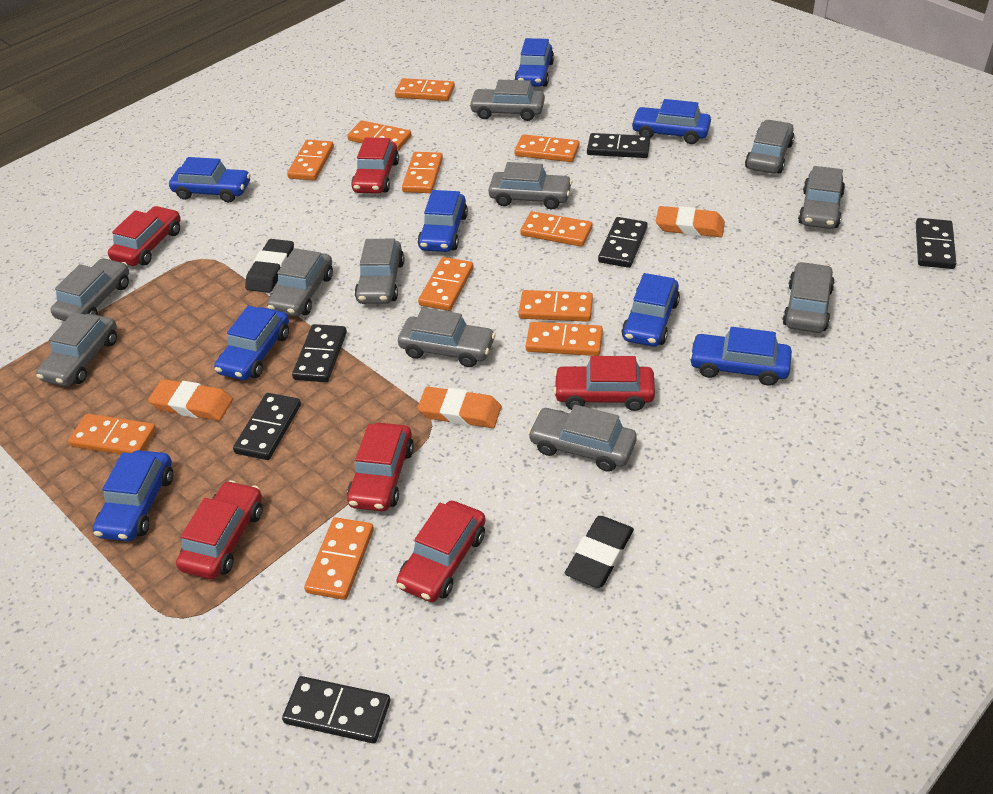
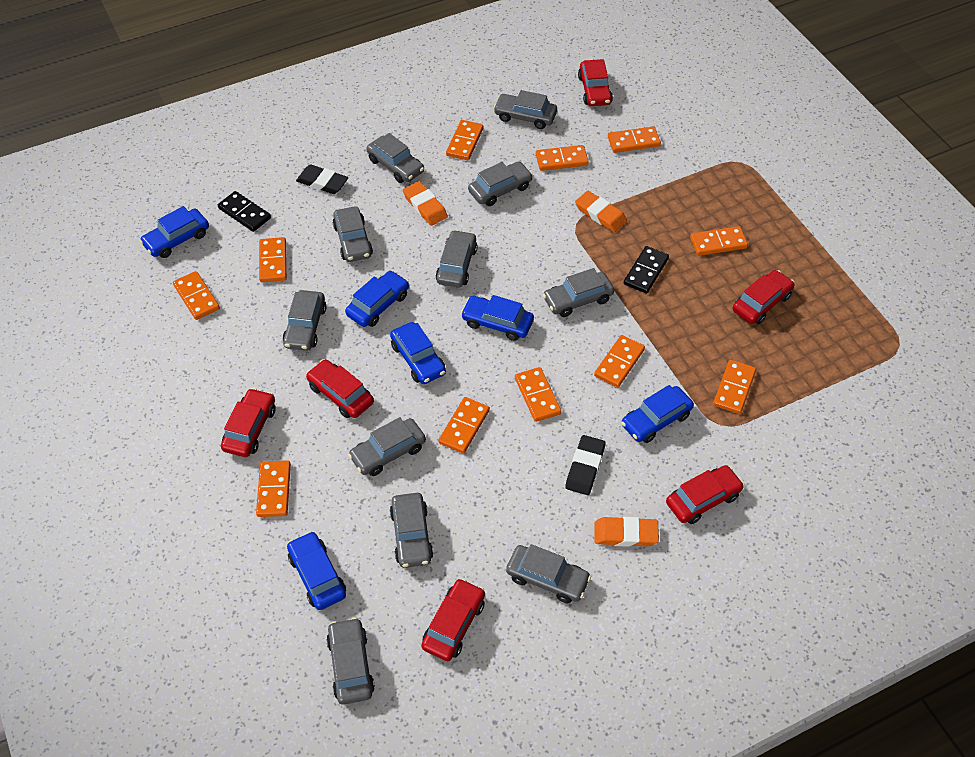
black domino: 6 -> 2
blue car: 8 -> 6

